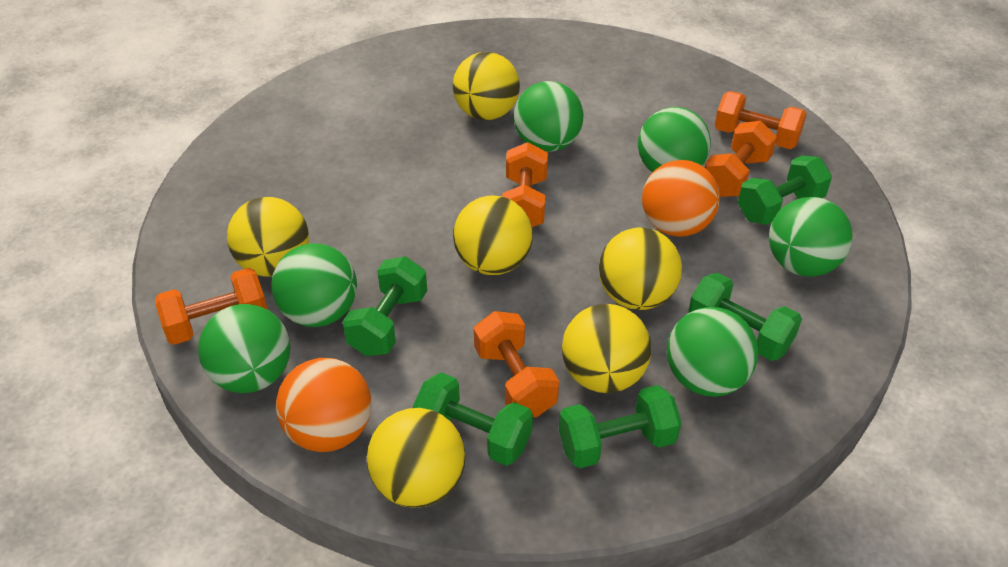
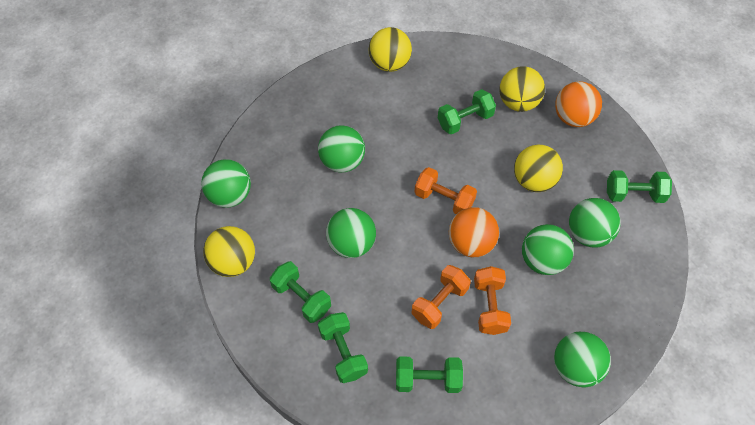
orange dumbbell: 5 -> 3
yellow ball: 6 -> 4

